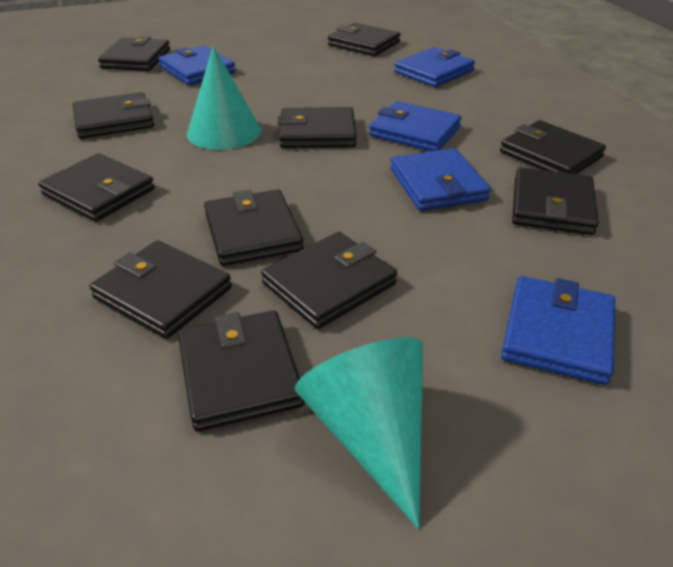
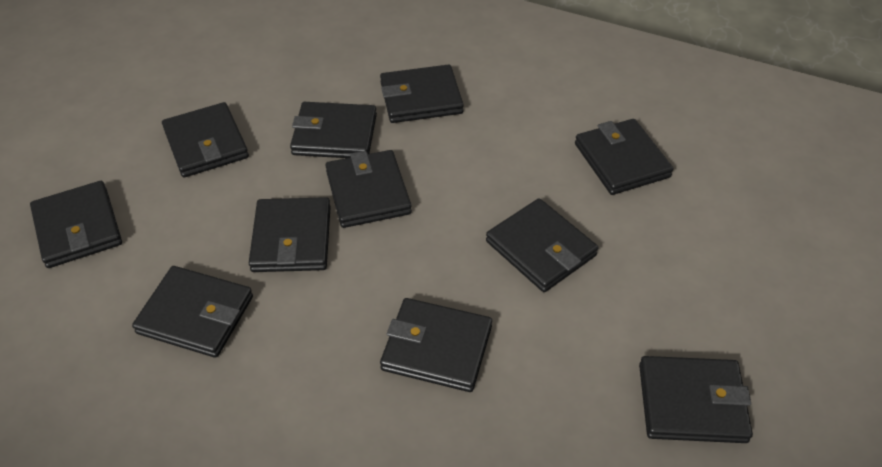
blue wallet: 5 -> 0
turquoise cone: 2 -> 0

